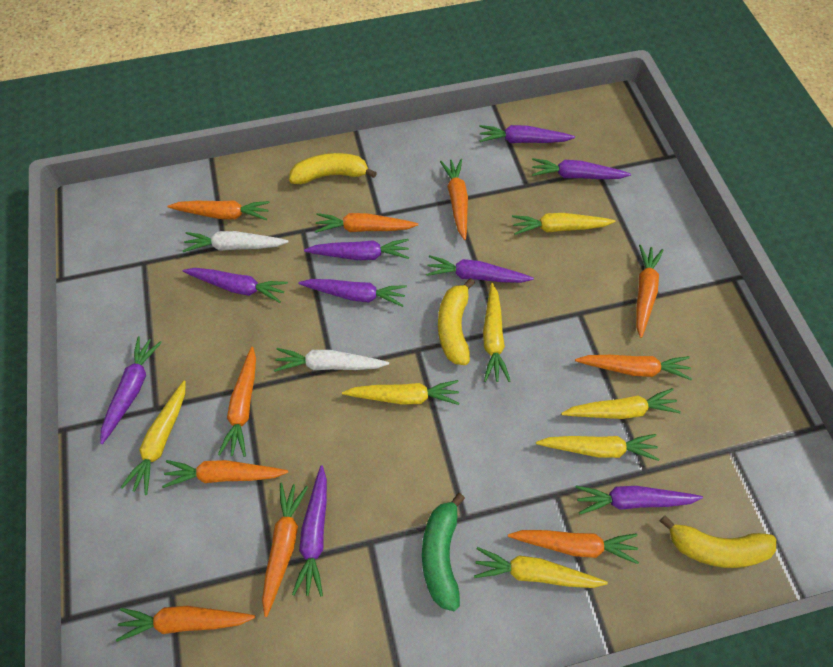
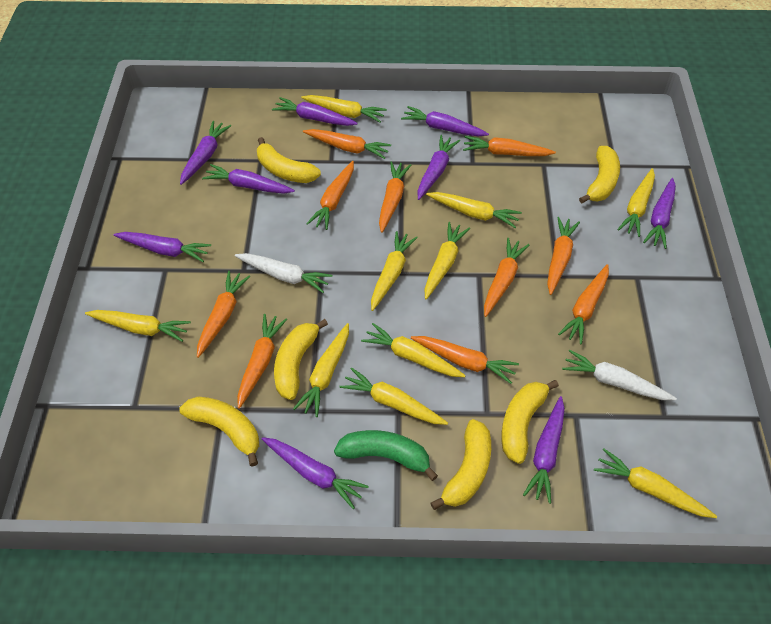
yellow banana: 3 -> 6
yellow carrot: 7 -> 10

